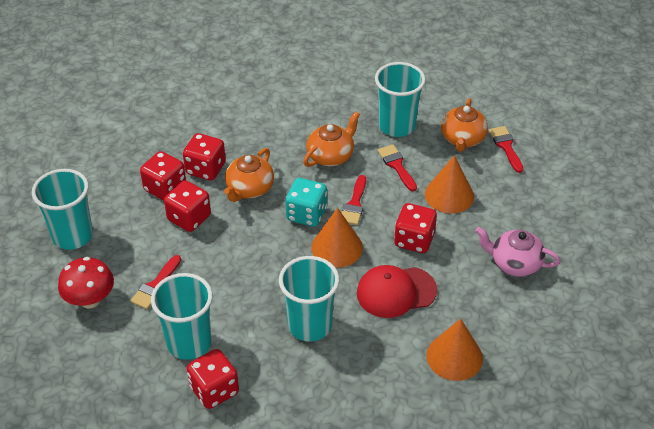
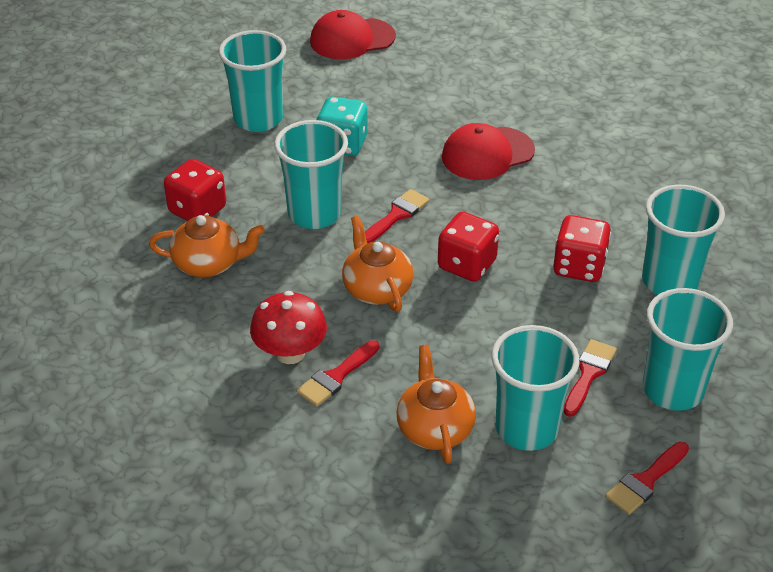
orange cone: 3 -> 0
pink teapot: 1 -> 0
red cap: 1 -> 2
red dice: 5 -> 3
turquoise cup: 4 -> 5

